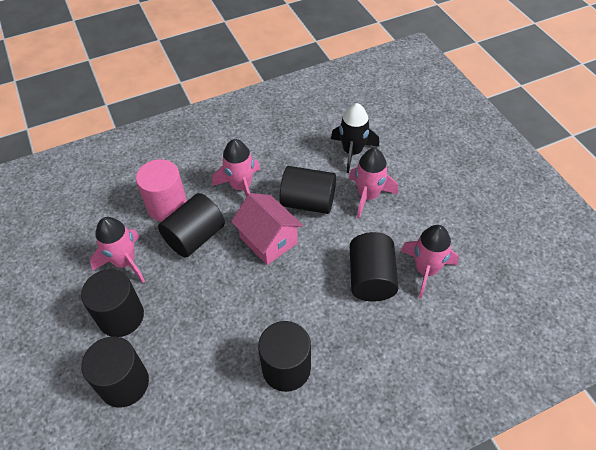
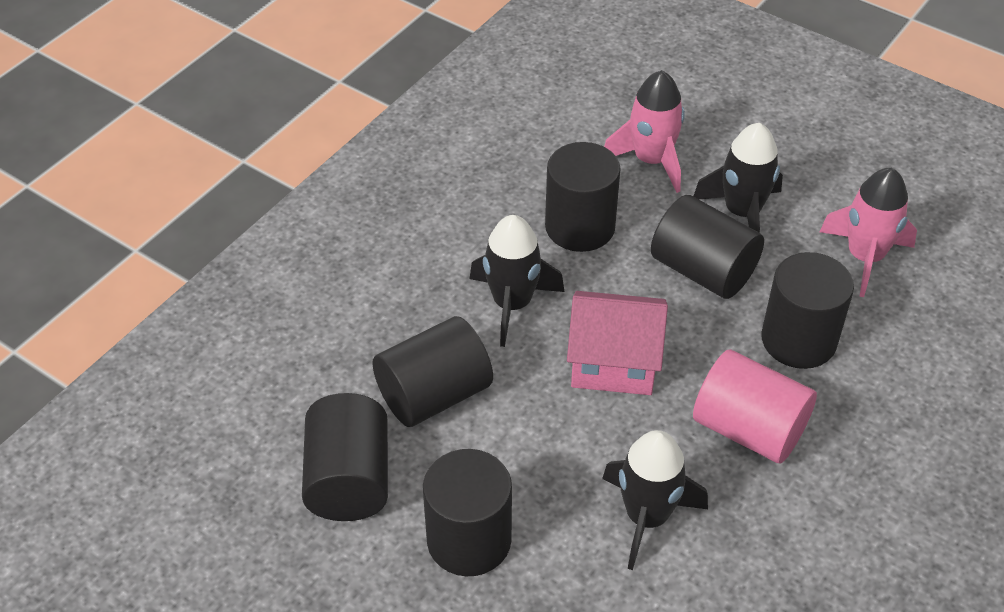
black rocket: 1 -> 3
pink rocket: 4 -> 2

